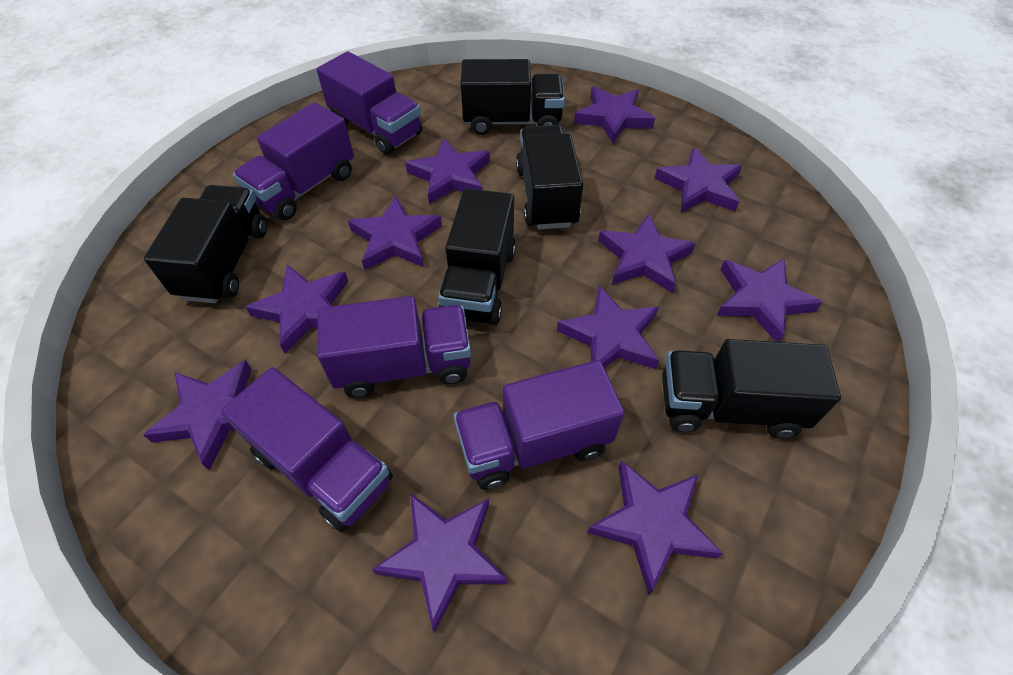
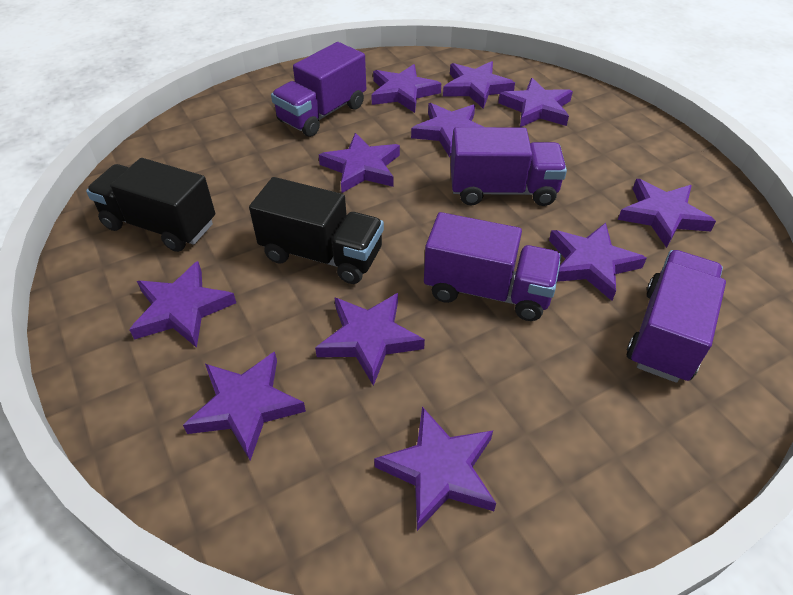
black truck: 5 -> 2
purple truck: 5 -> 4

